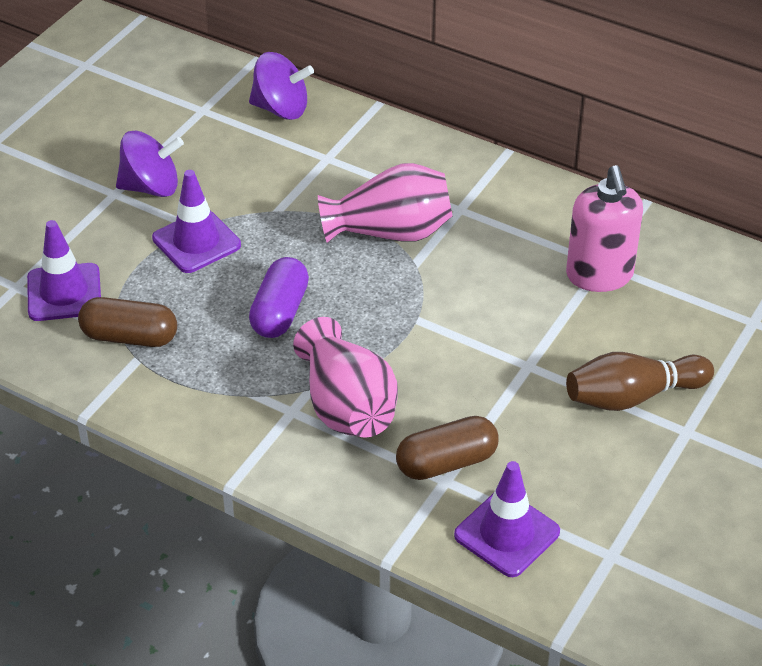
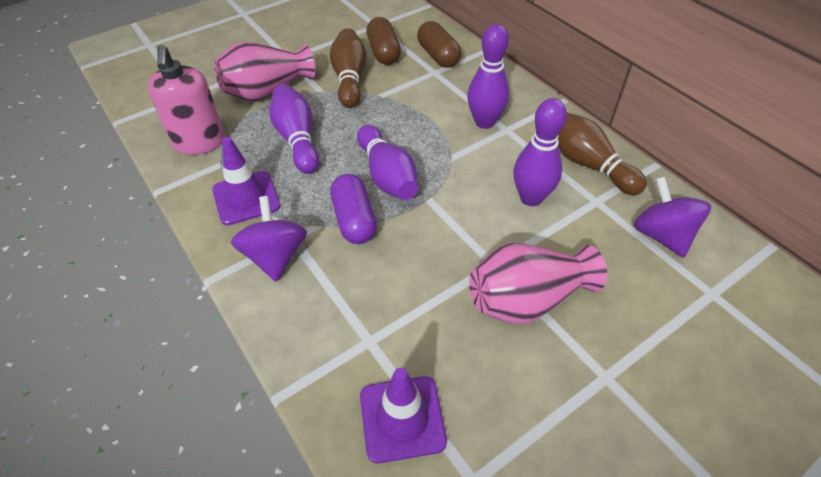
brown bowling pin: 1 -> 2
purple bowling pin: 0 -> 4
purple traffic cone: 3 -> 2

